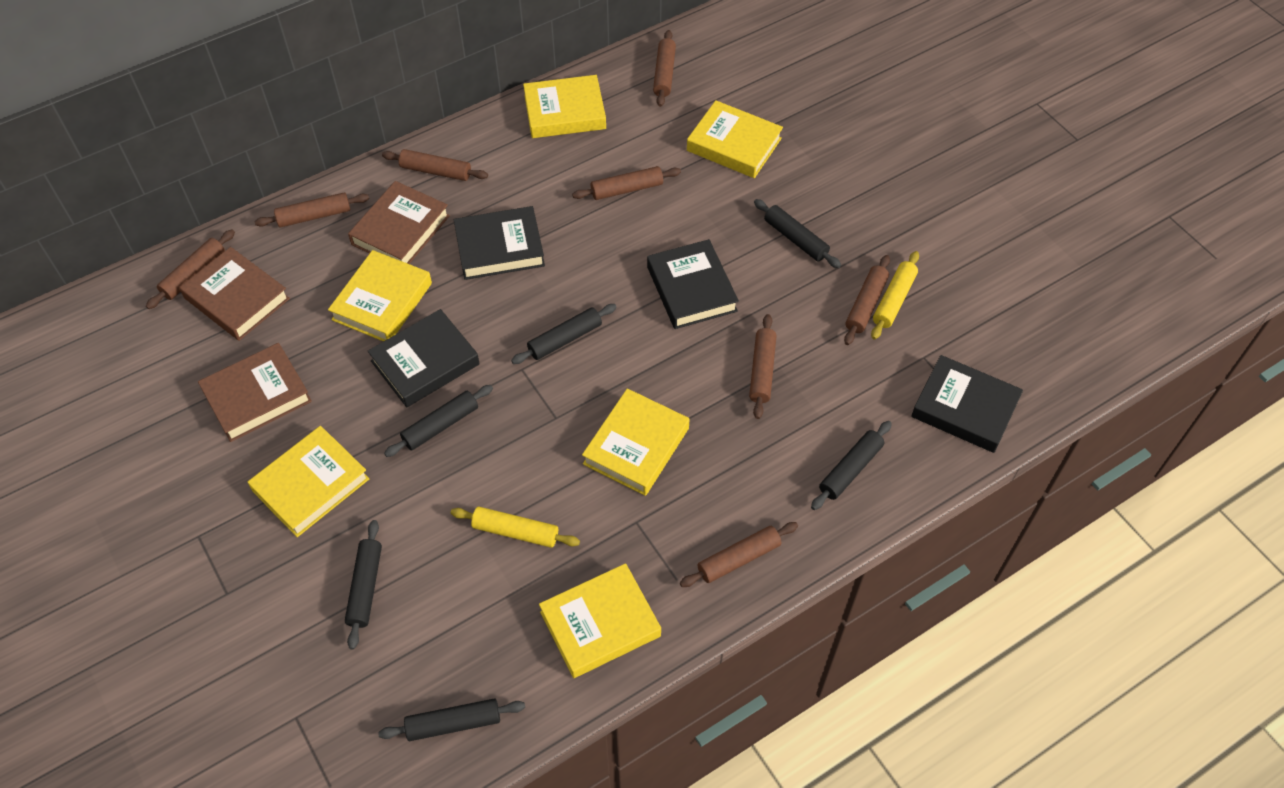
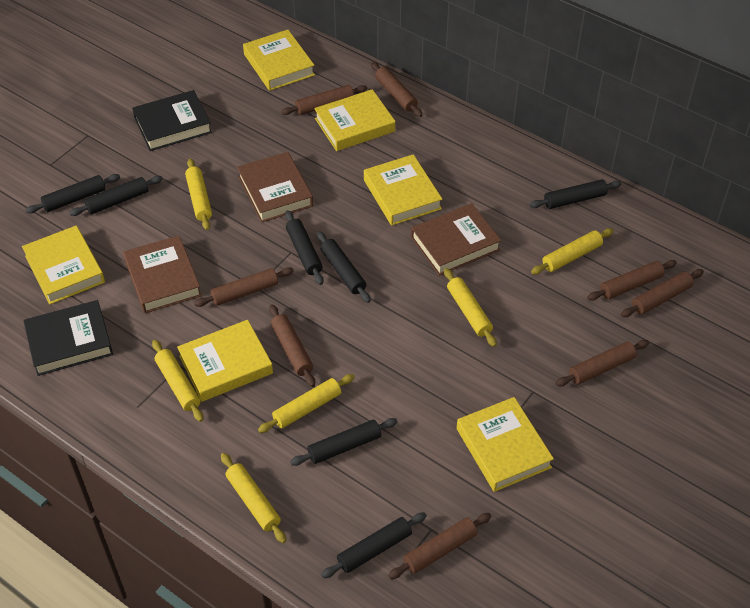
black book: 4 -> 2
black rolling pin: 6 -> 7
yellow rolling pin: 2 -> 6

